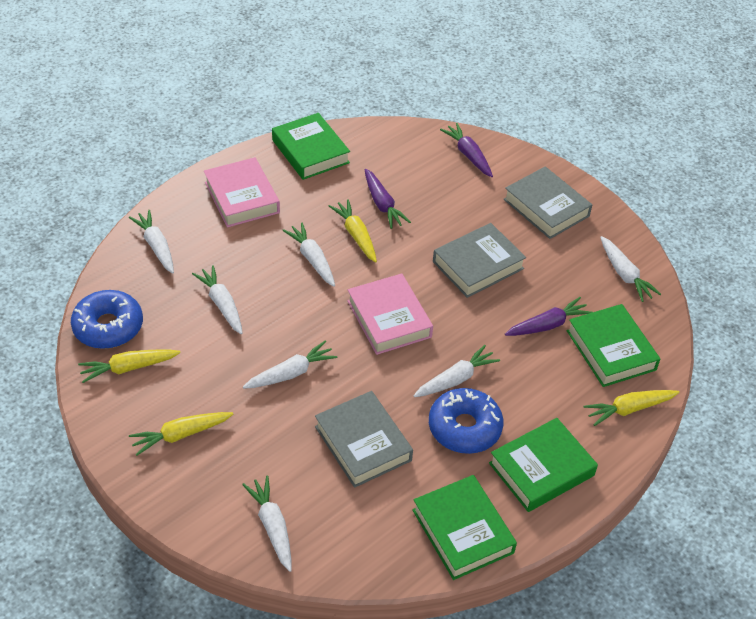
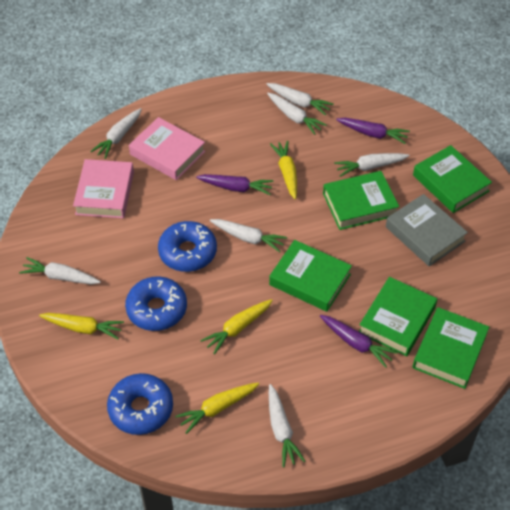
blue donut: 2 -> 3
green book: 4 -> 5
grey book: 3 -> 1

